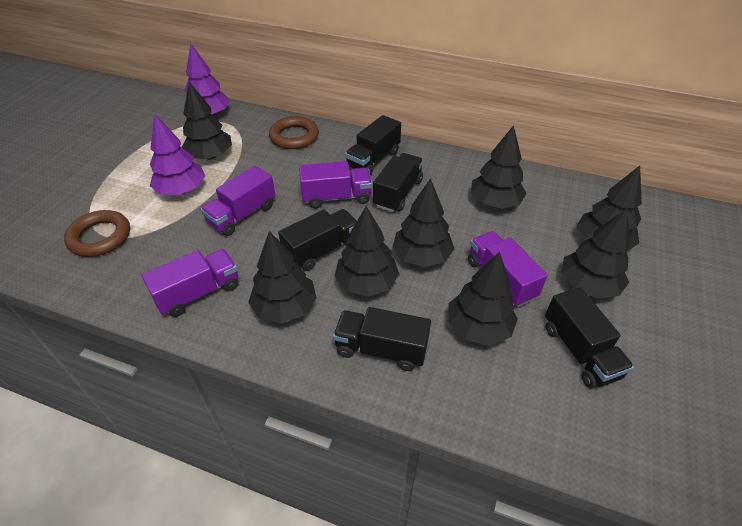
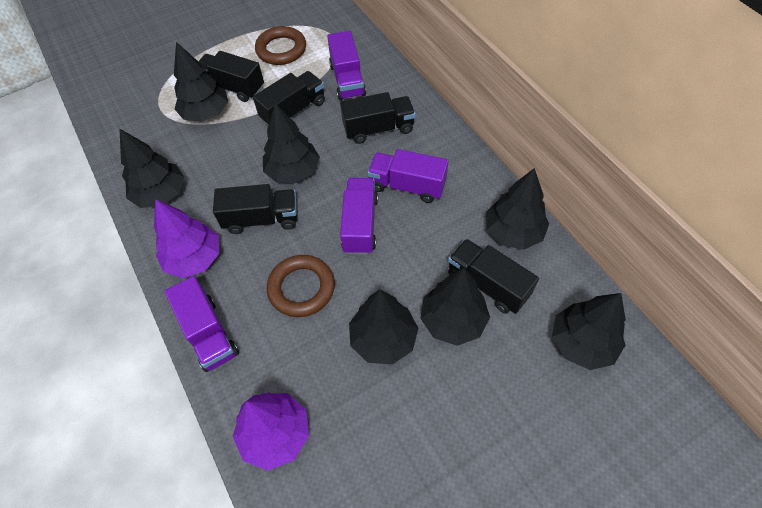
black tree: 8 -> 7

